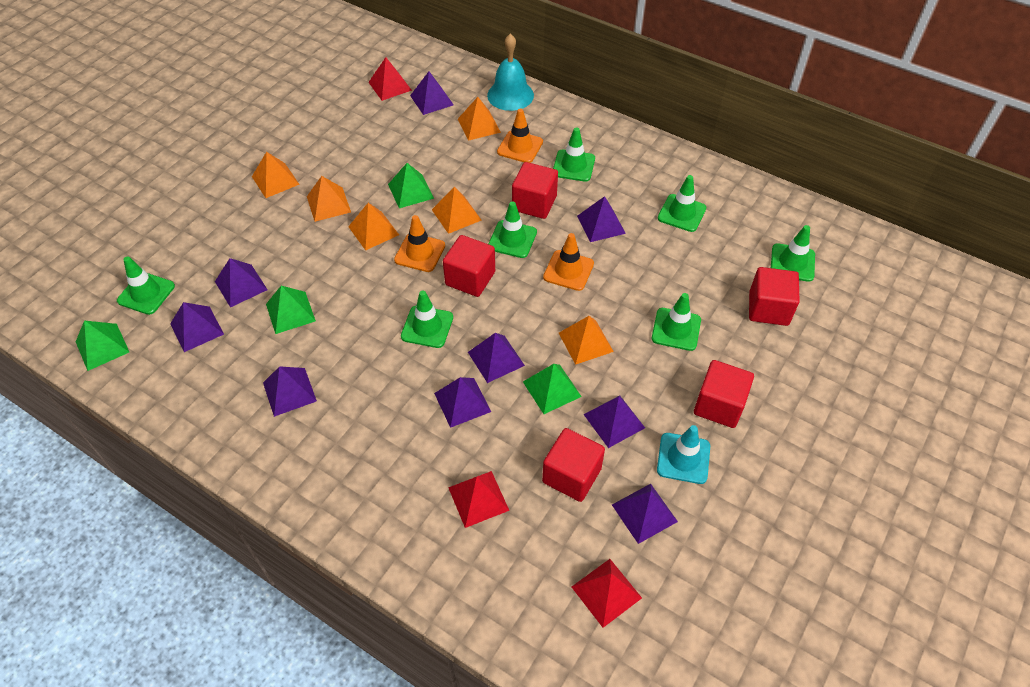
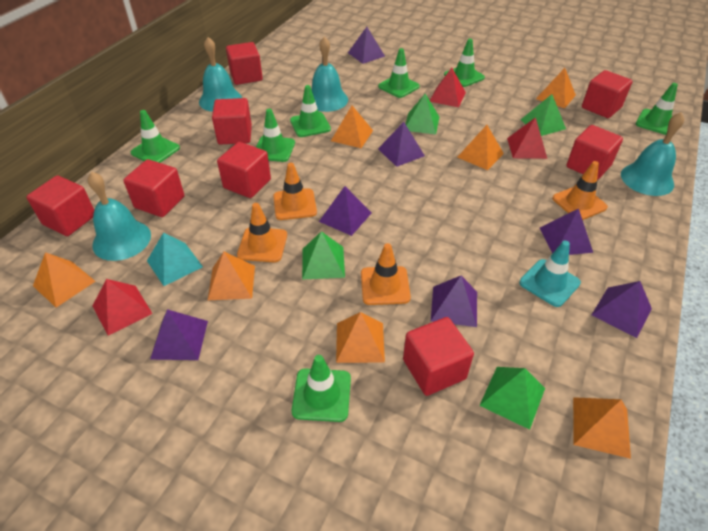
orange pyramid: 6 -> 7
orange traffic cone: 3 -> 4
purple pyramid: 9 -> 7
red cube: 5 -> 8
turquoise bell: 1 -> 4
turquoise pyramid: 0 -> 1

